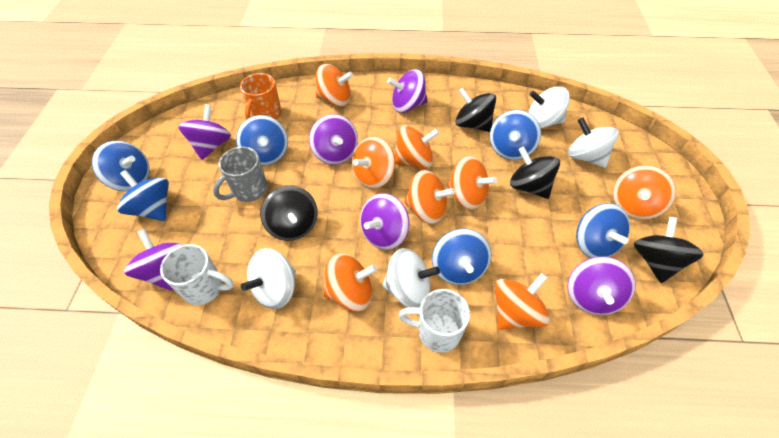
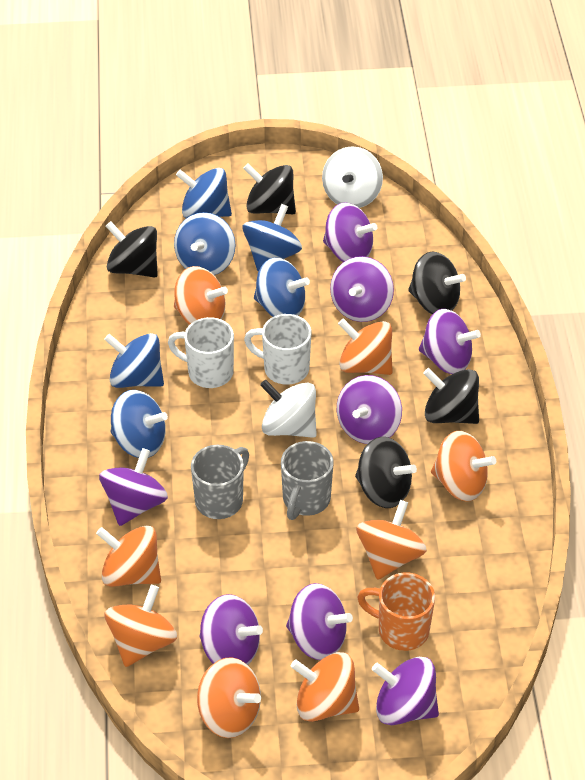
black spinning top: 4 -> 5
grey mug: 1 -> 2
purple spinning top: 6 -> 8
white spinning top: 4 -> 2

